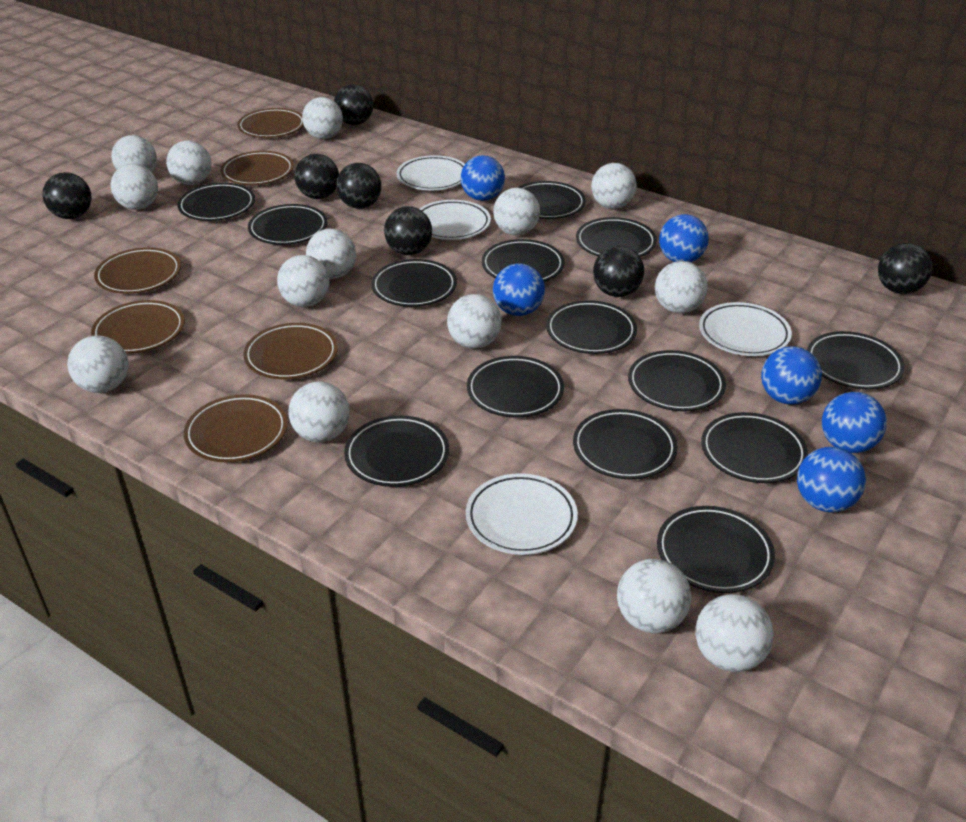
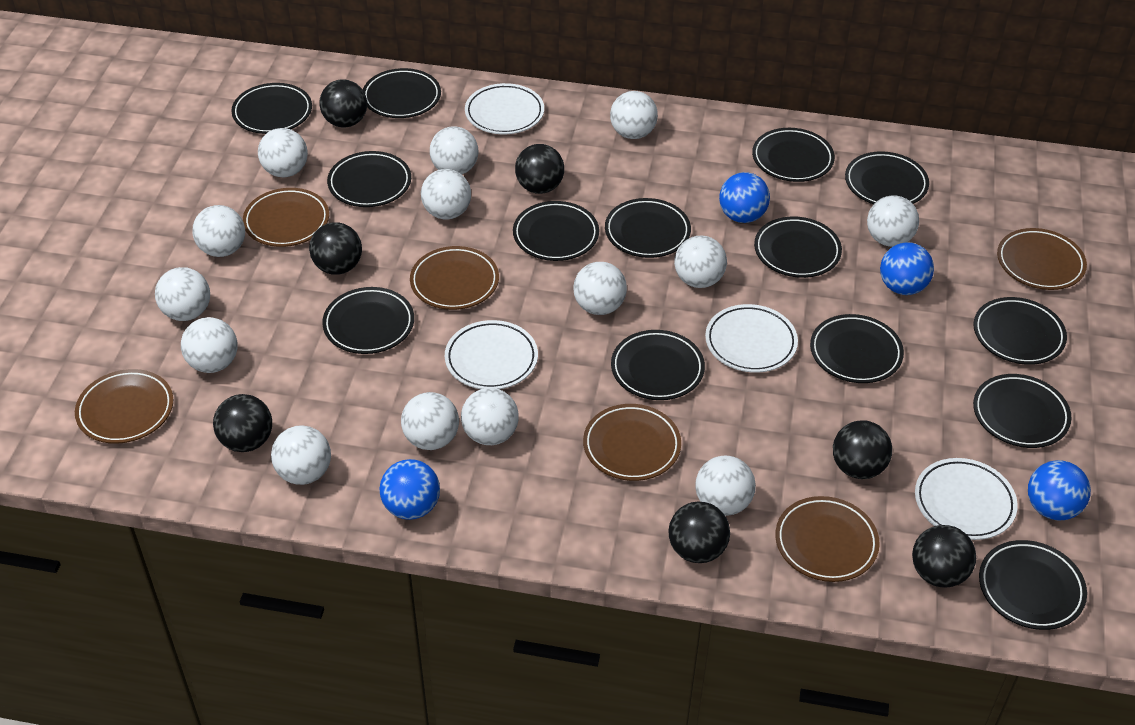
blue ball: 6 -> 4

